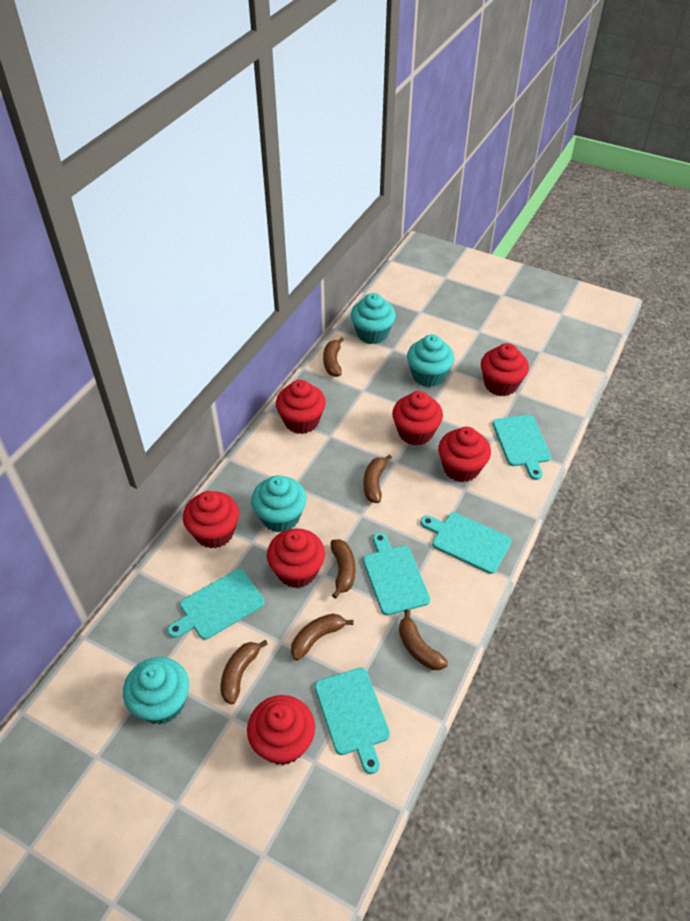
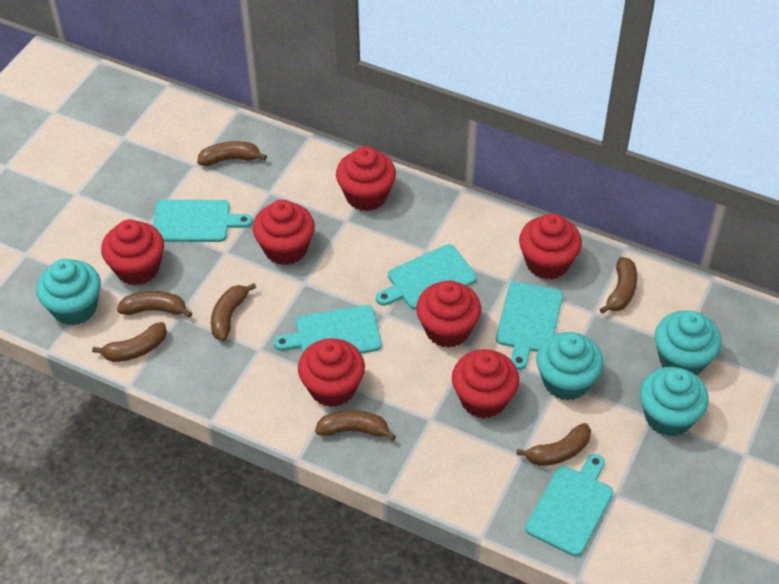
brown banana: 6 -> 7

